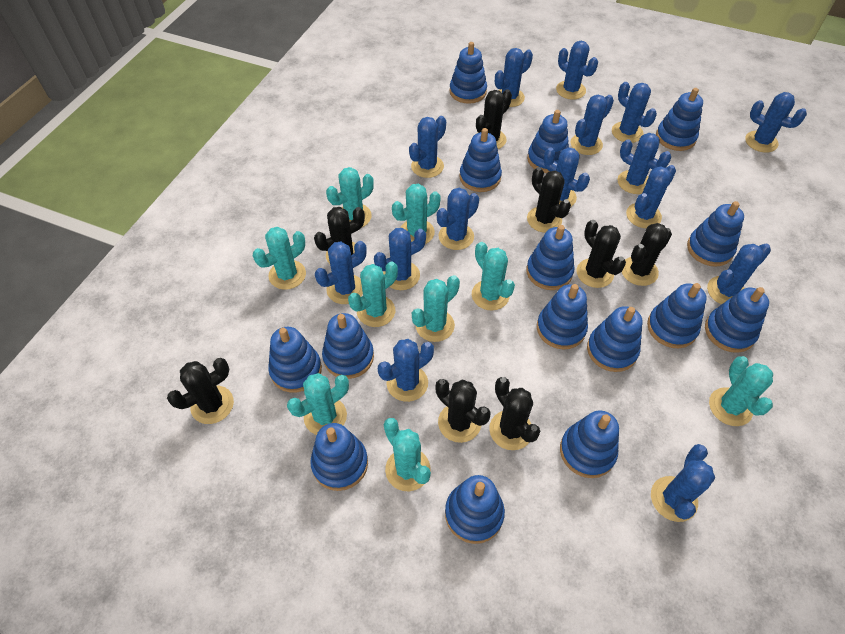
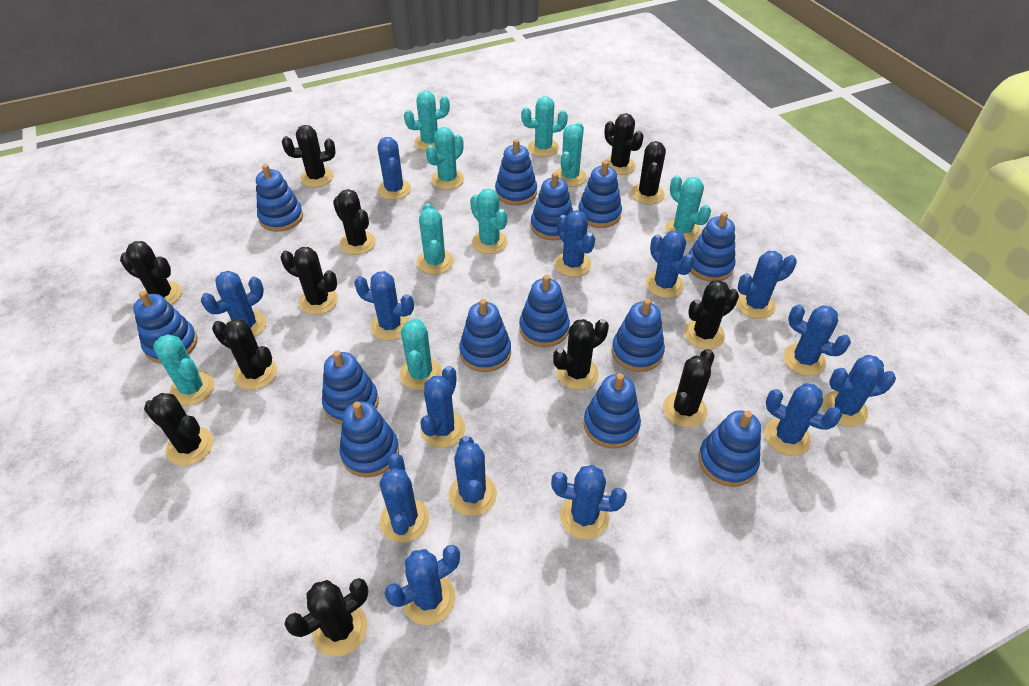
black cactus: 8 -> 12
blue cactus: 15 -> 14
blue stacking toy: 15 -> 13

